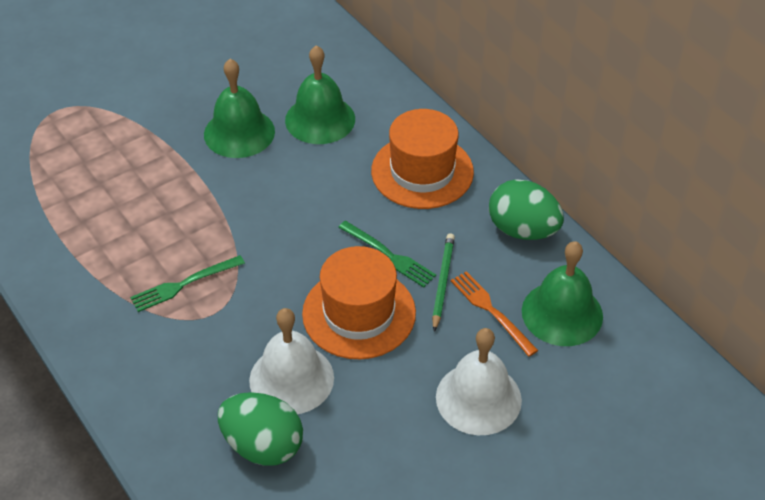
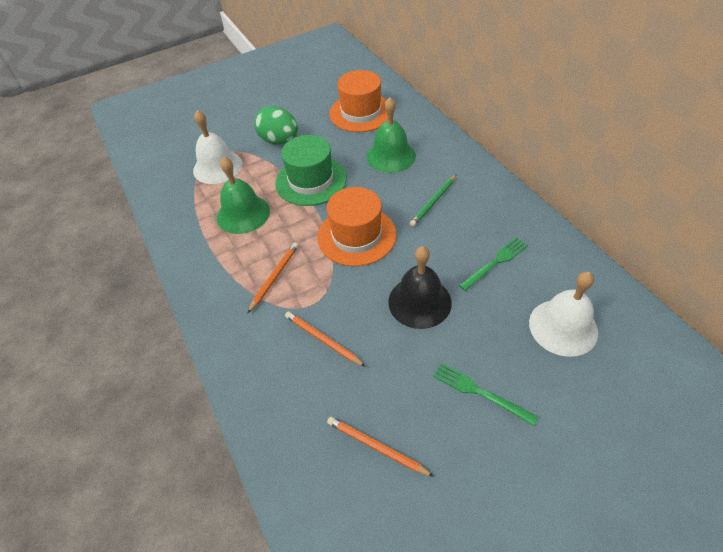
black bell: 0 -> 1
green bell: 3 -> 2
green egg: 2 -> 1
green hat: 0 -> 1
orange fork: 1 -> 0
orange pencil: 0 -> 3

